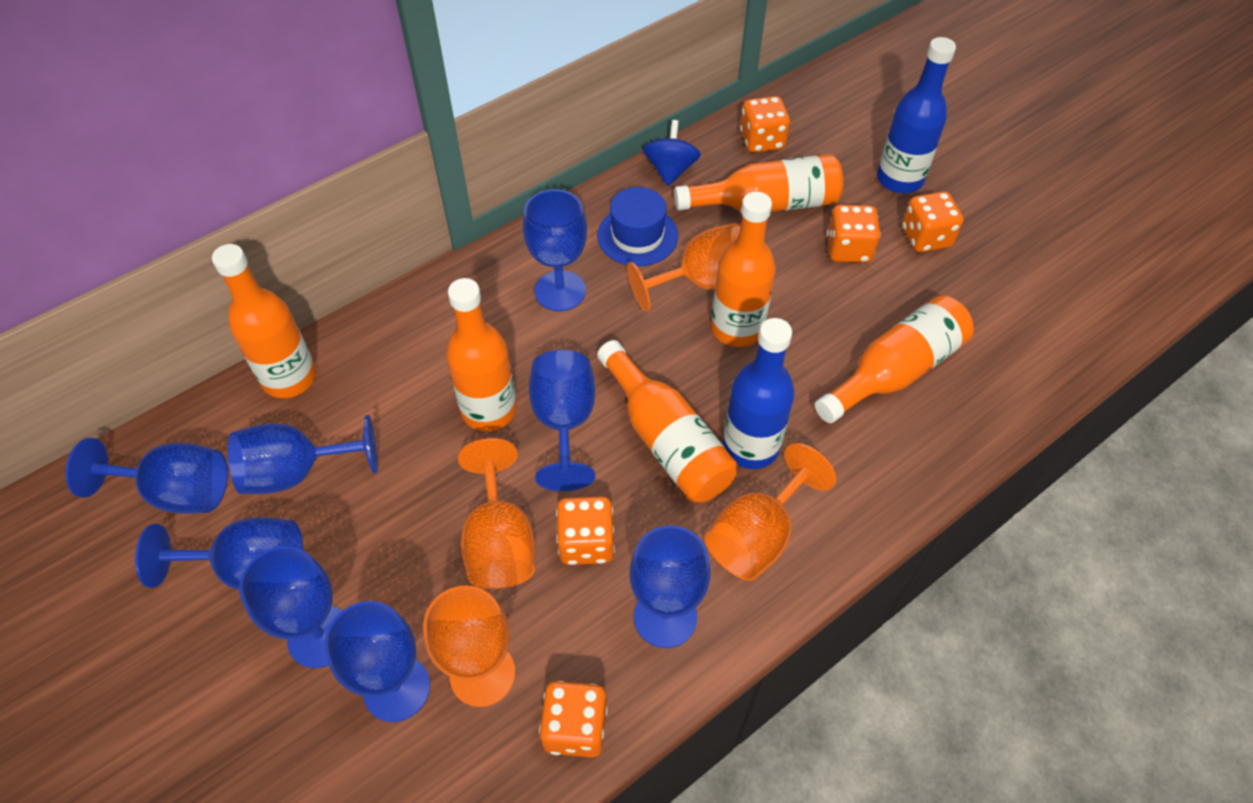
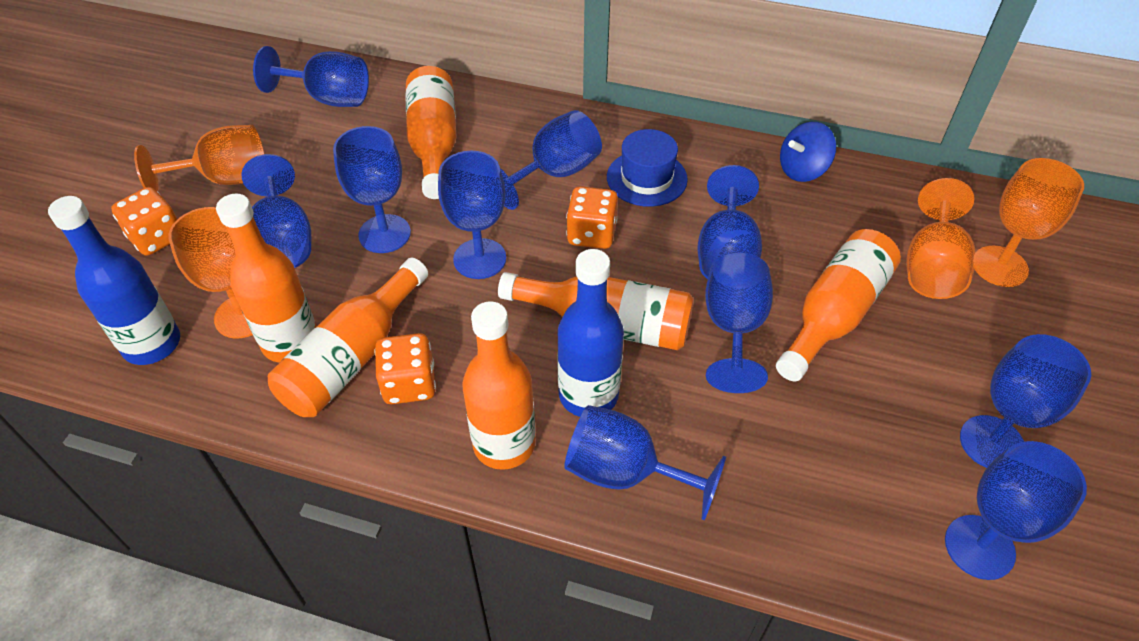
blue goblet: 8 -> 10
orange dice: 5 -> 3

